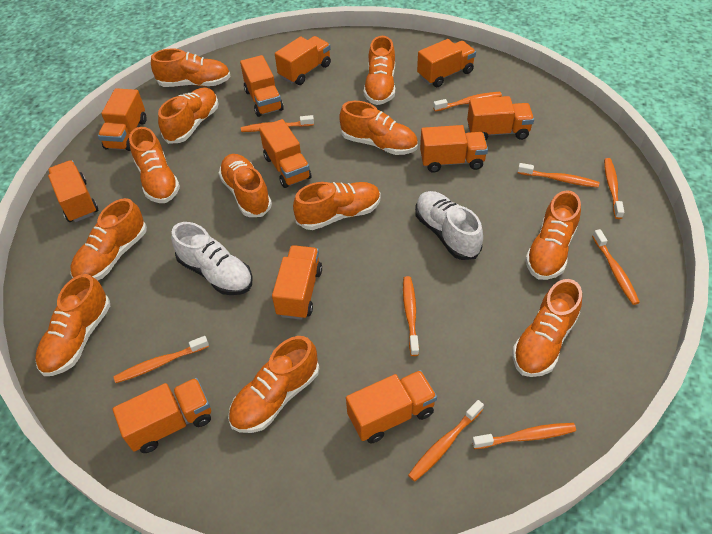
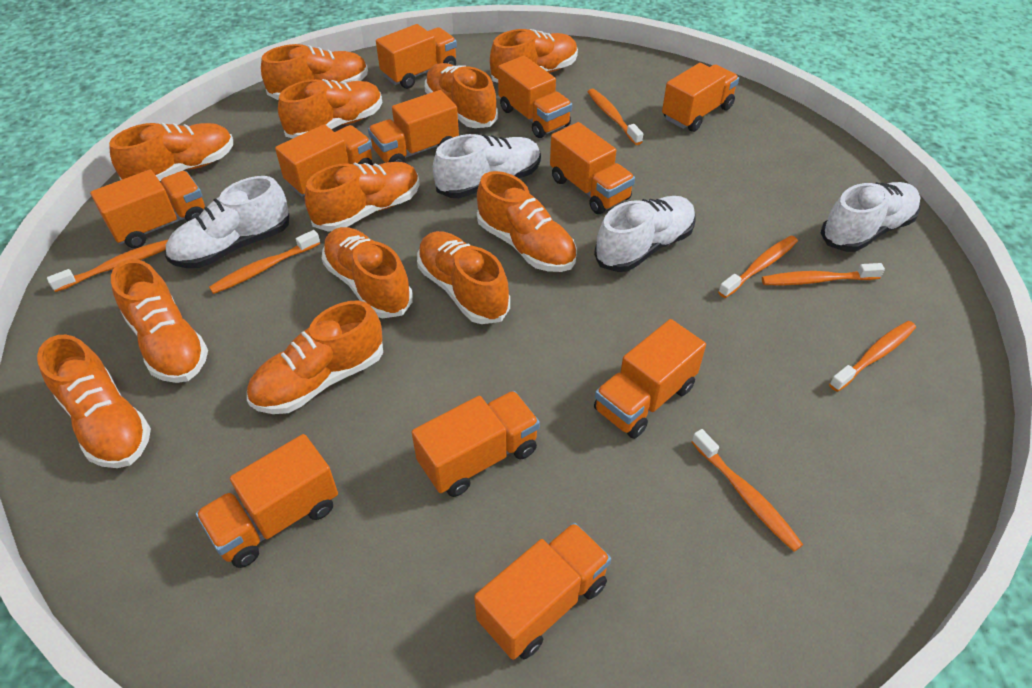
orange toothbrush: 9 -> 7
white shoe: 2 -> 4

